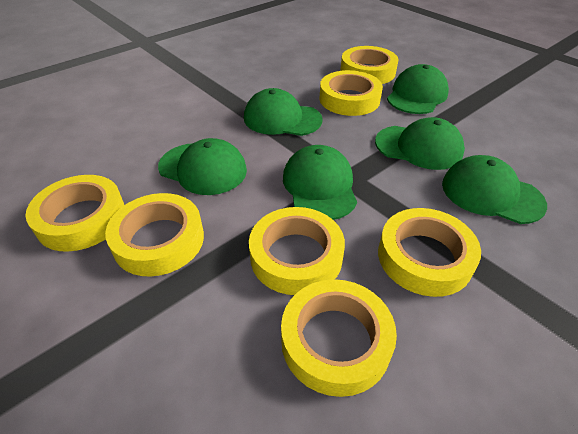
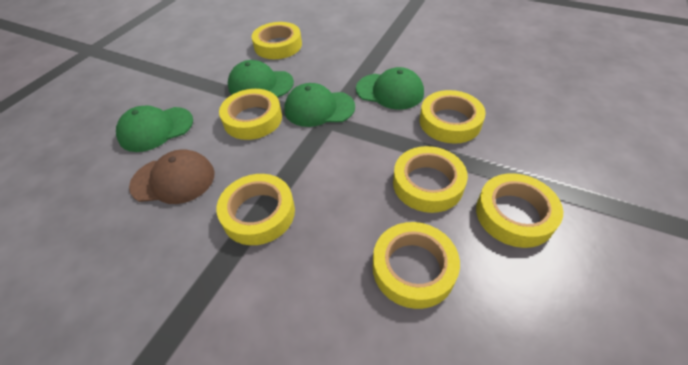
brown cap: 0 -> 1
green cap: 6 -> 4

